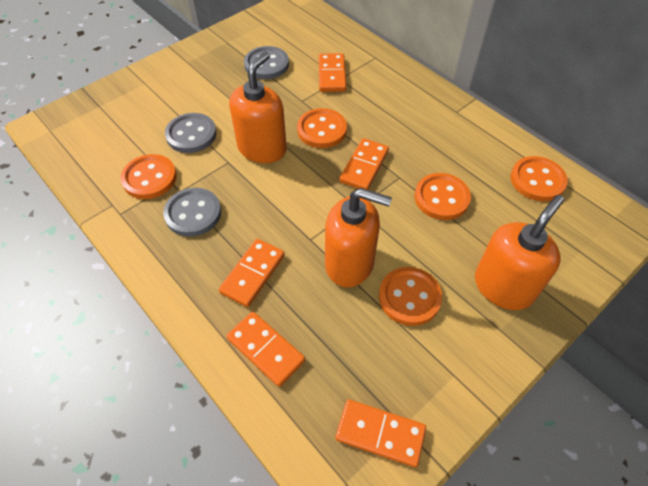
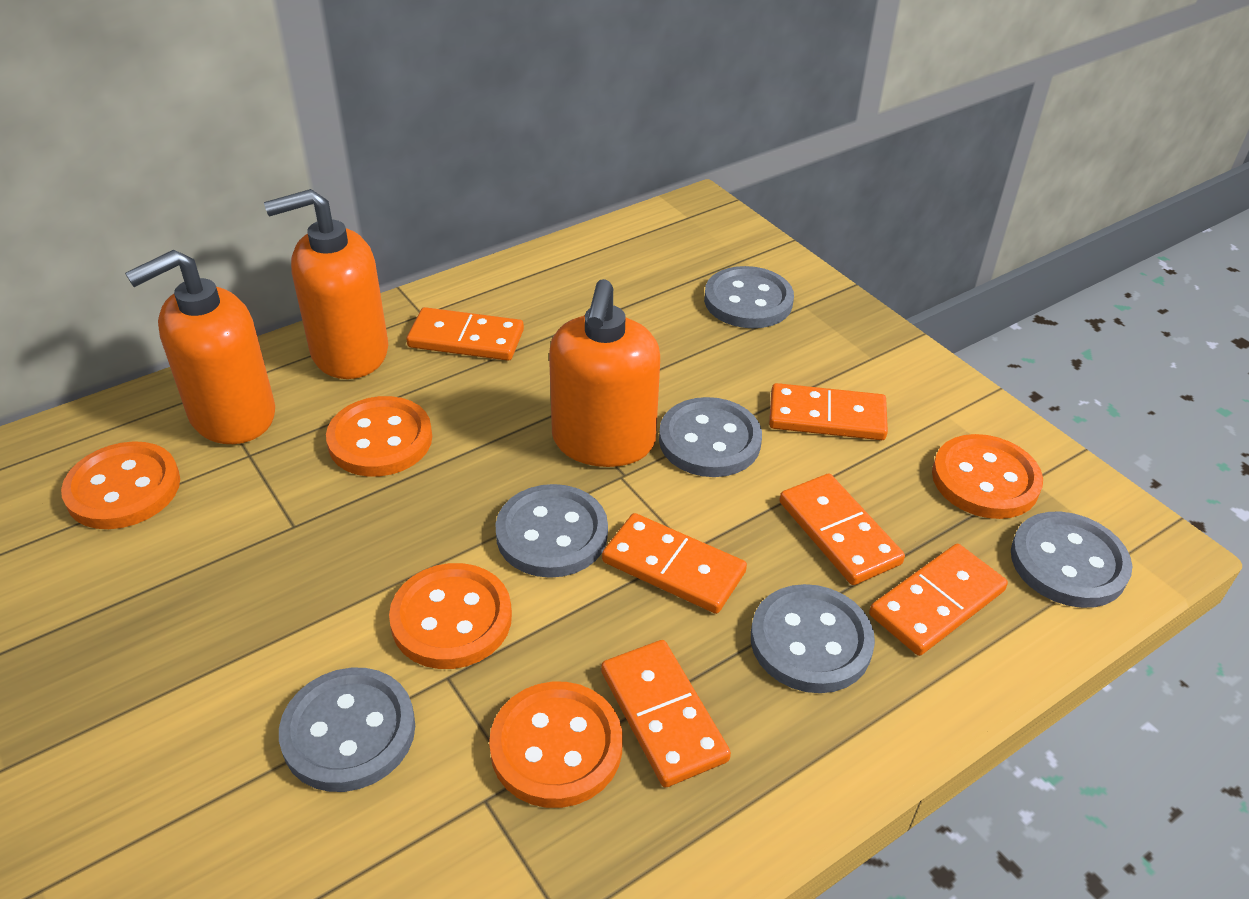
grey button: 3 -> 6
orange domino: 5 -> 6

